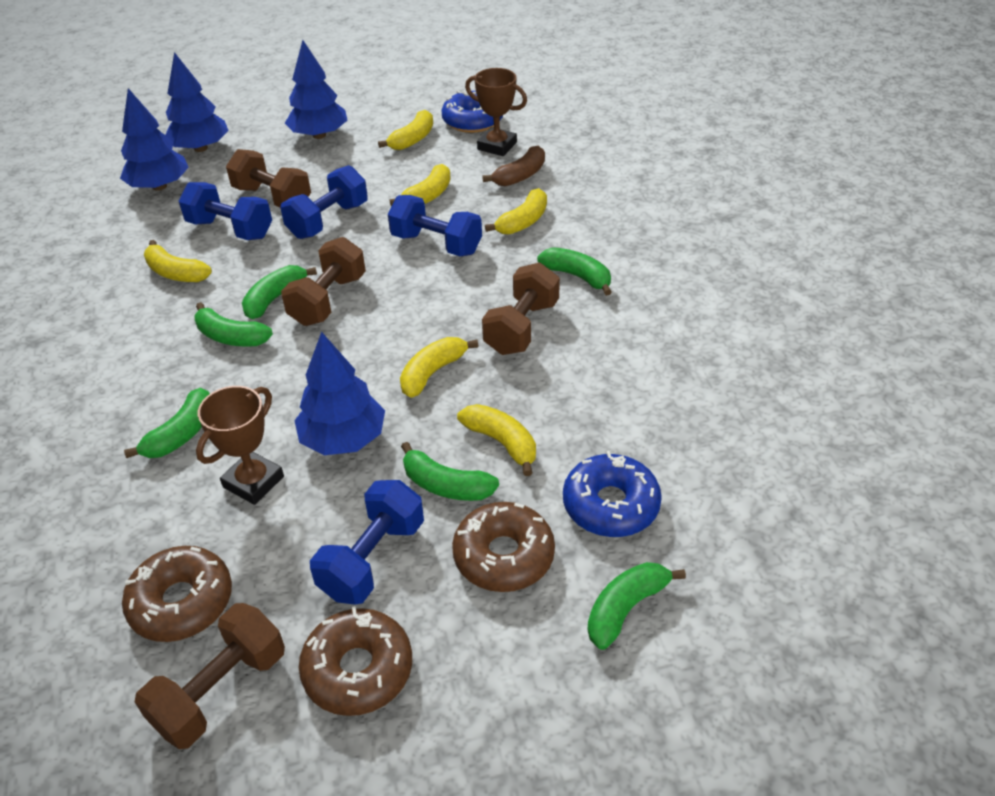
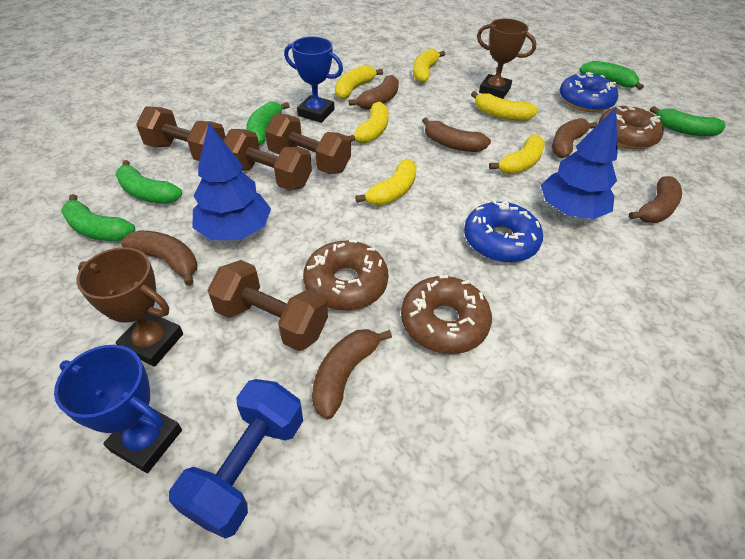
blue dumbbell: 4 -> 1
blue tree: 4 -> 2
blue trophy: 0 -> 2
brown banana: 1 -> 6
green banana: 6 -> 5

